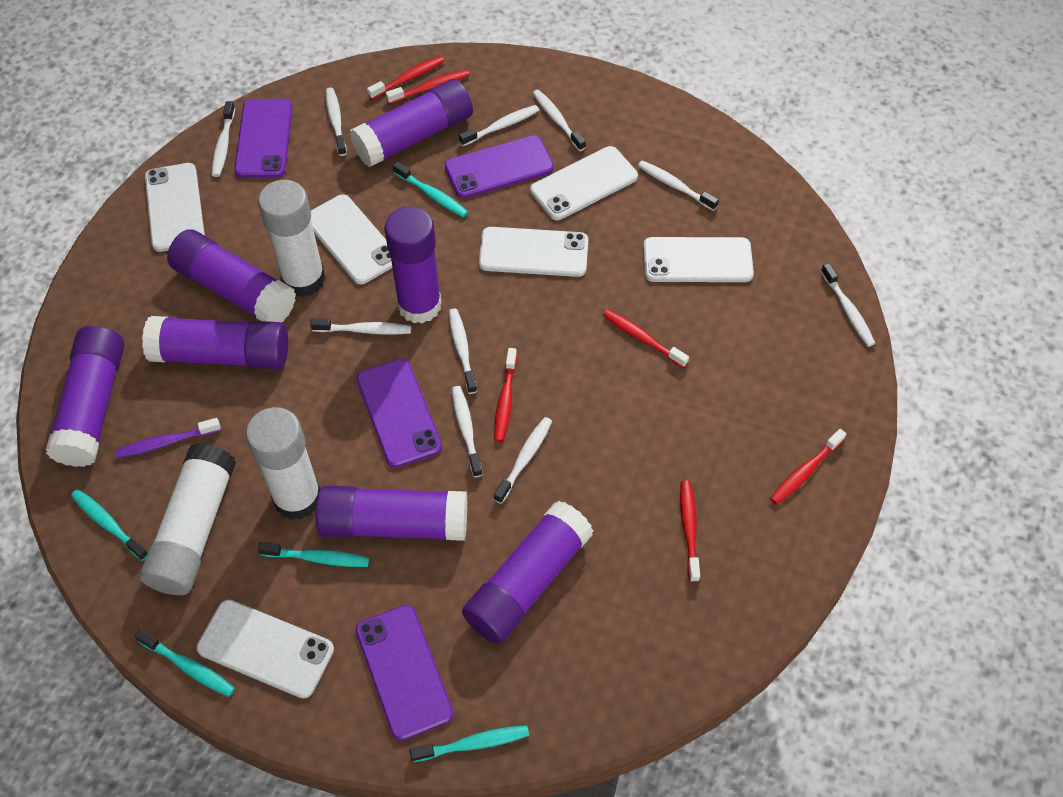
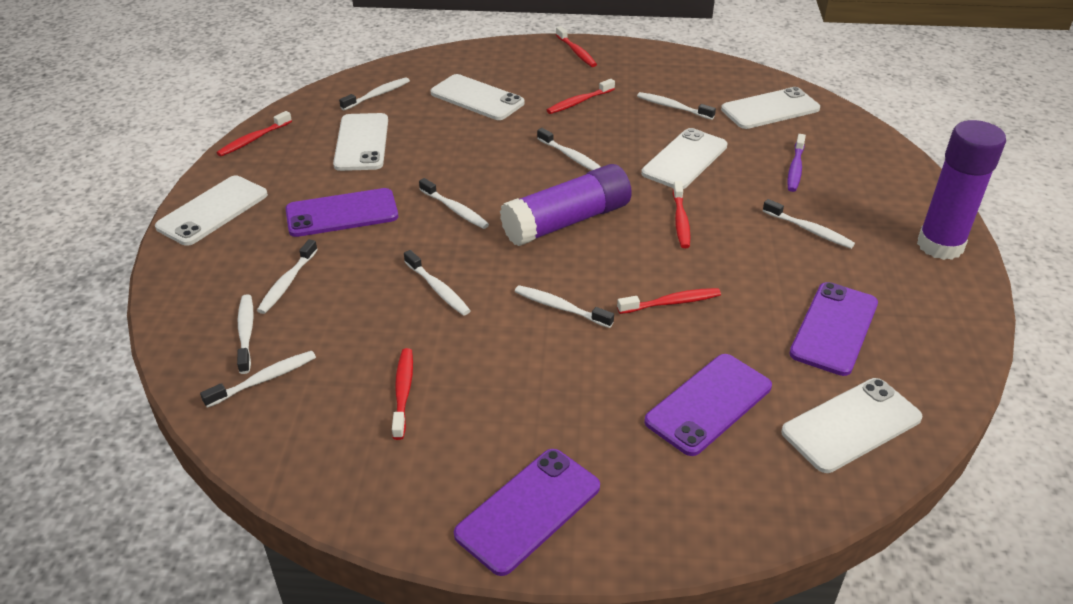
purple glue stick: 7 -> 2
turquoise toothbrush: 5 -> 0
white glue stick: 3 -> 0

